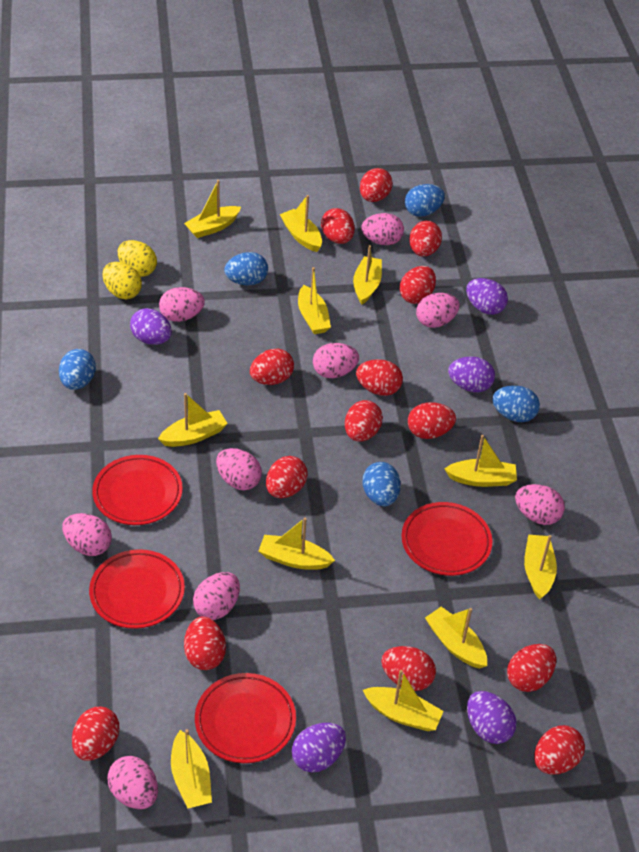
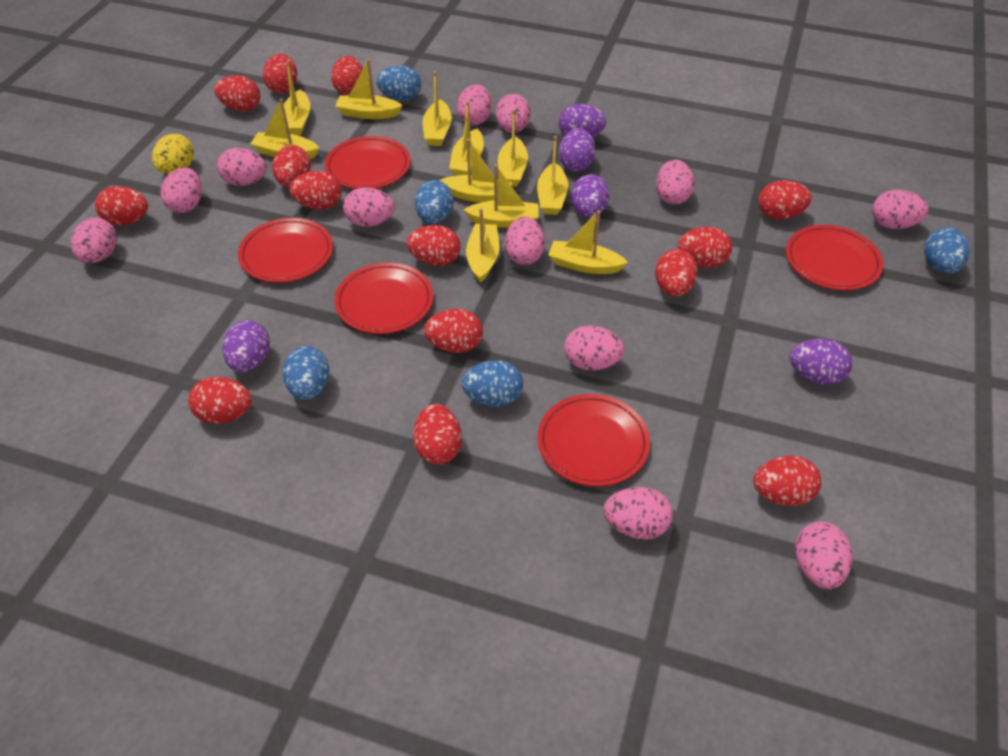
pink egg: 9 -> 12
red plate: 4 -> 5
yellow egg: 2 -> 1

